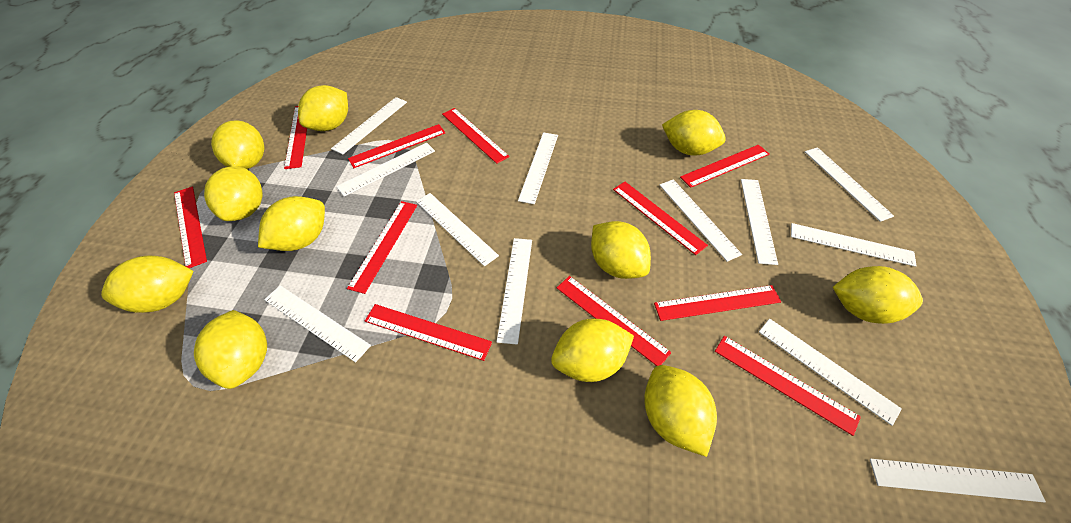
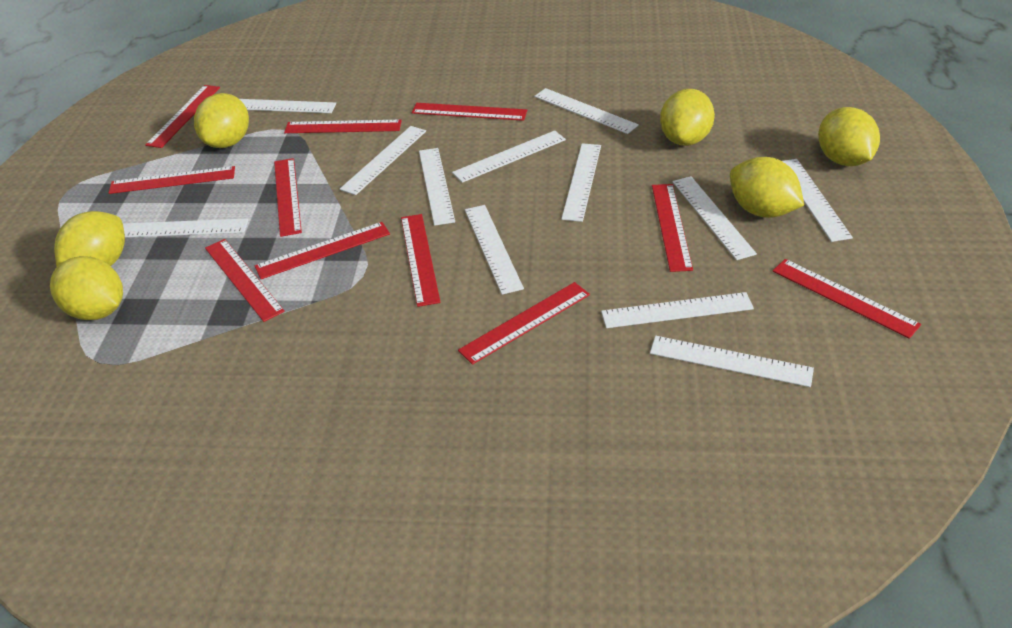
yellow lemon: 11 -> 6

